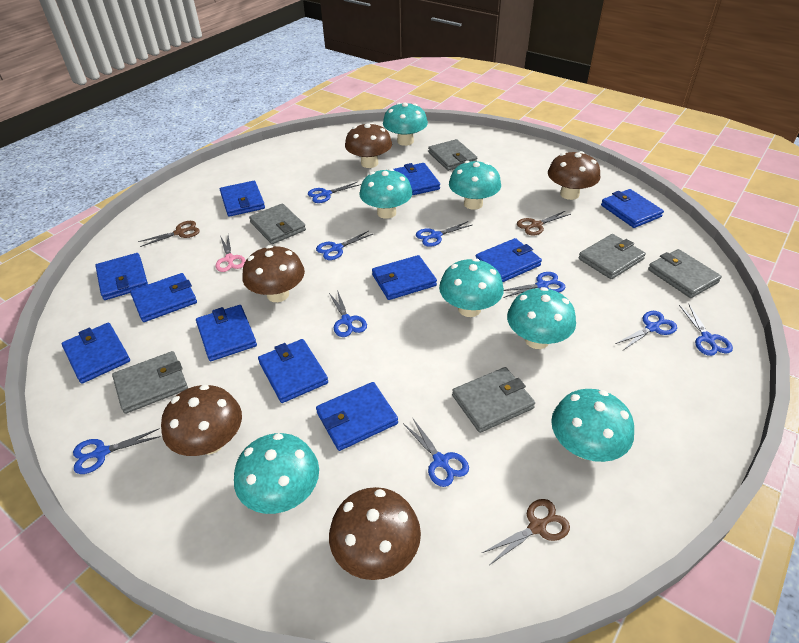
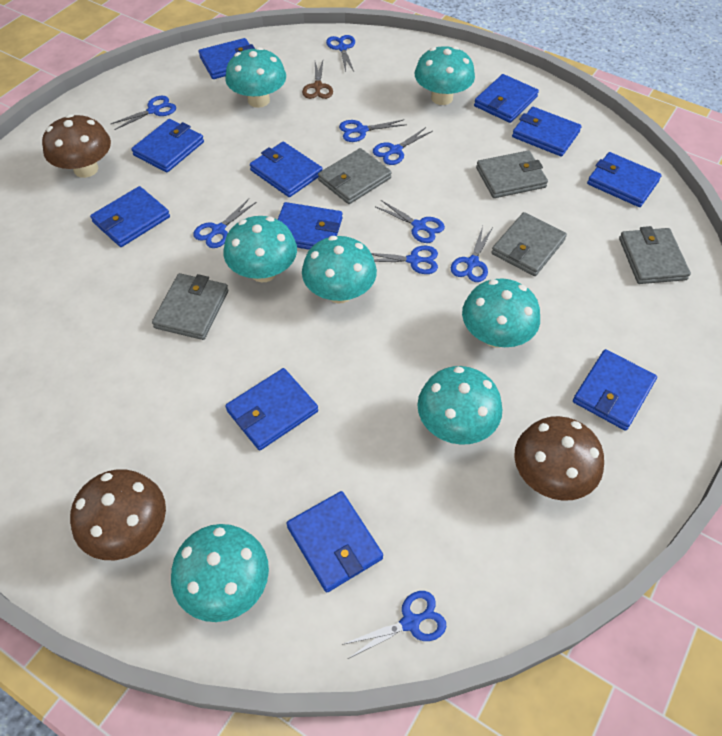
brown mushroom: 5 -> 3
brown scissors: 3 -> 1
grey wallet: 6 -> 5
pink scissors: 1 -> 0

